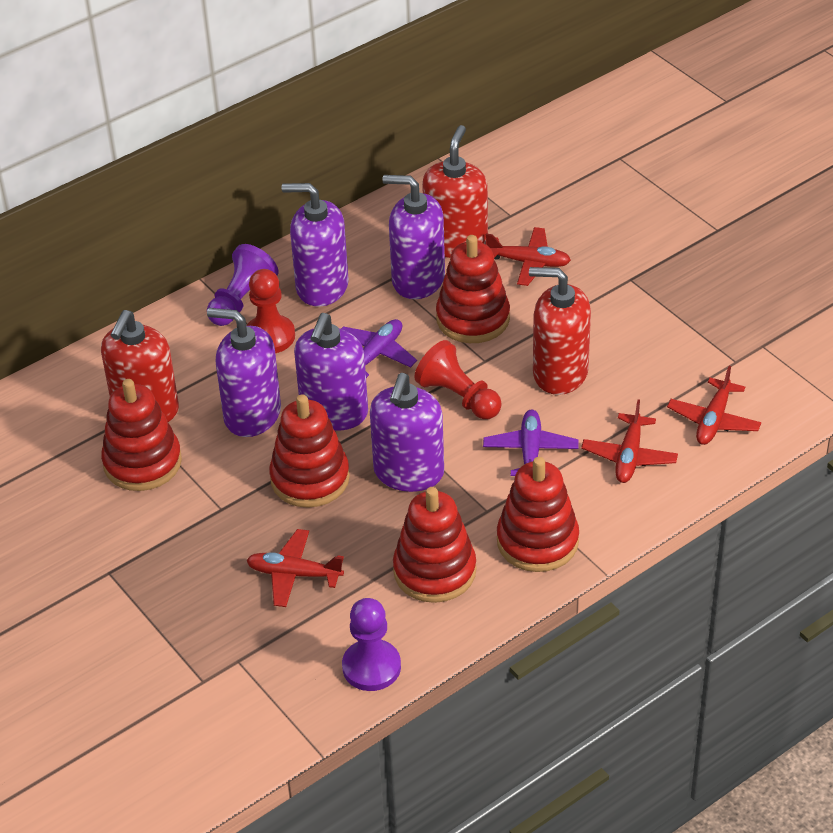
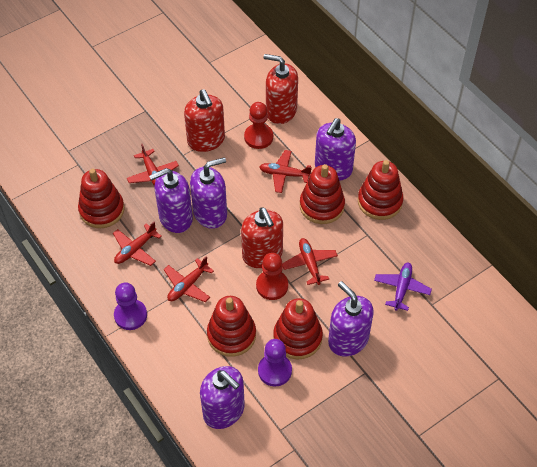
purple plane: 2 -> 1
red plane: 4 -> 5

